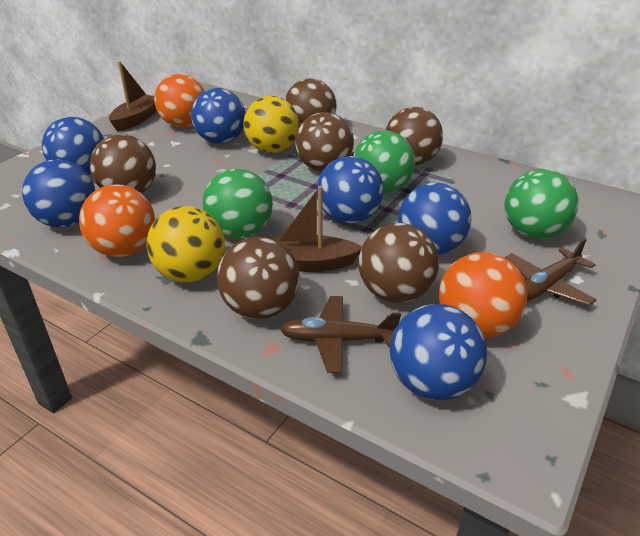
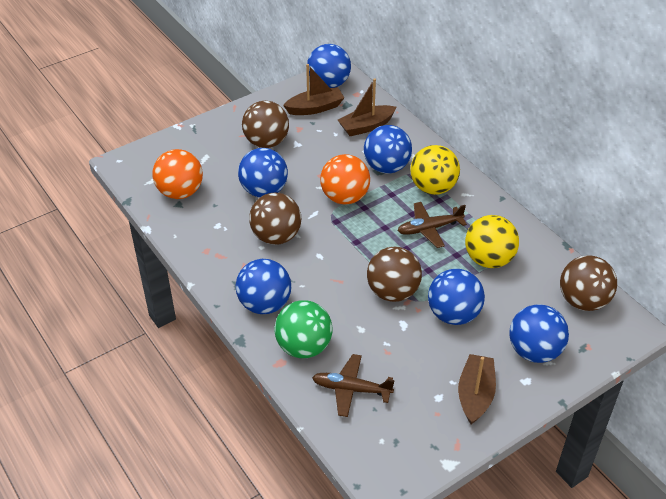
brown ball: 6 -> 4
brown boat: 2 -> 3
green ball: 3 -> 1
orange ball: 3 -> 2

